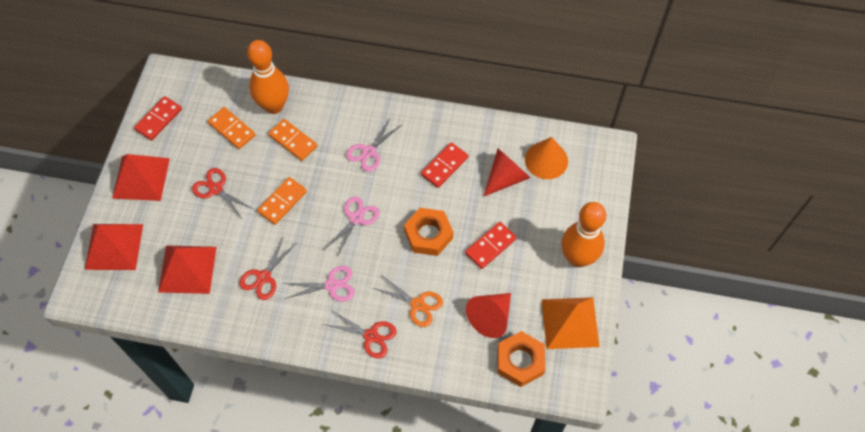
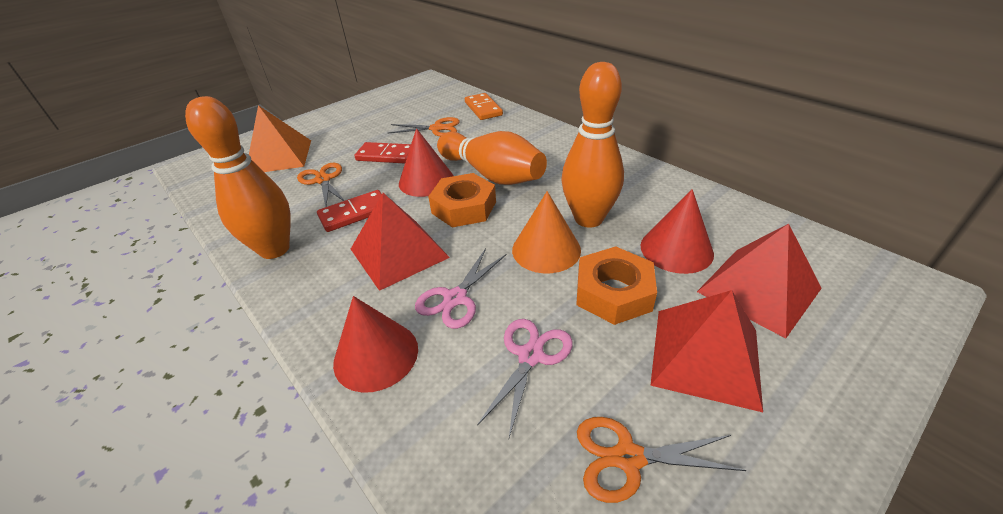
orange bowling pin: 2 -> 3
orange domino: 3 -> 1
orange scissors: 1 -> 3
pink scissors: 3 -> 2
red cone: 2 -> 3
red domino: 3 -> 2
red scissors: 3 -> 0

